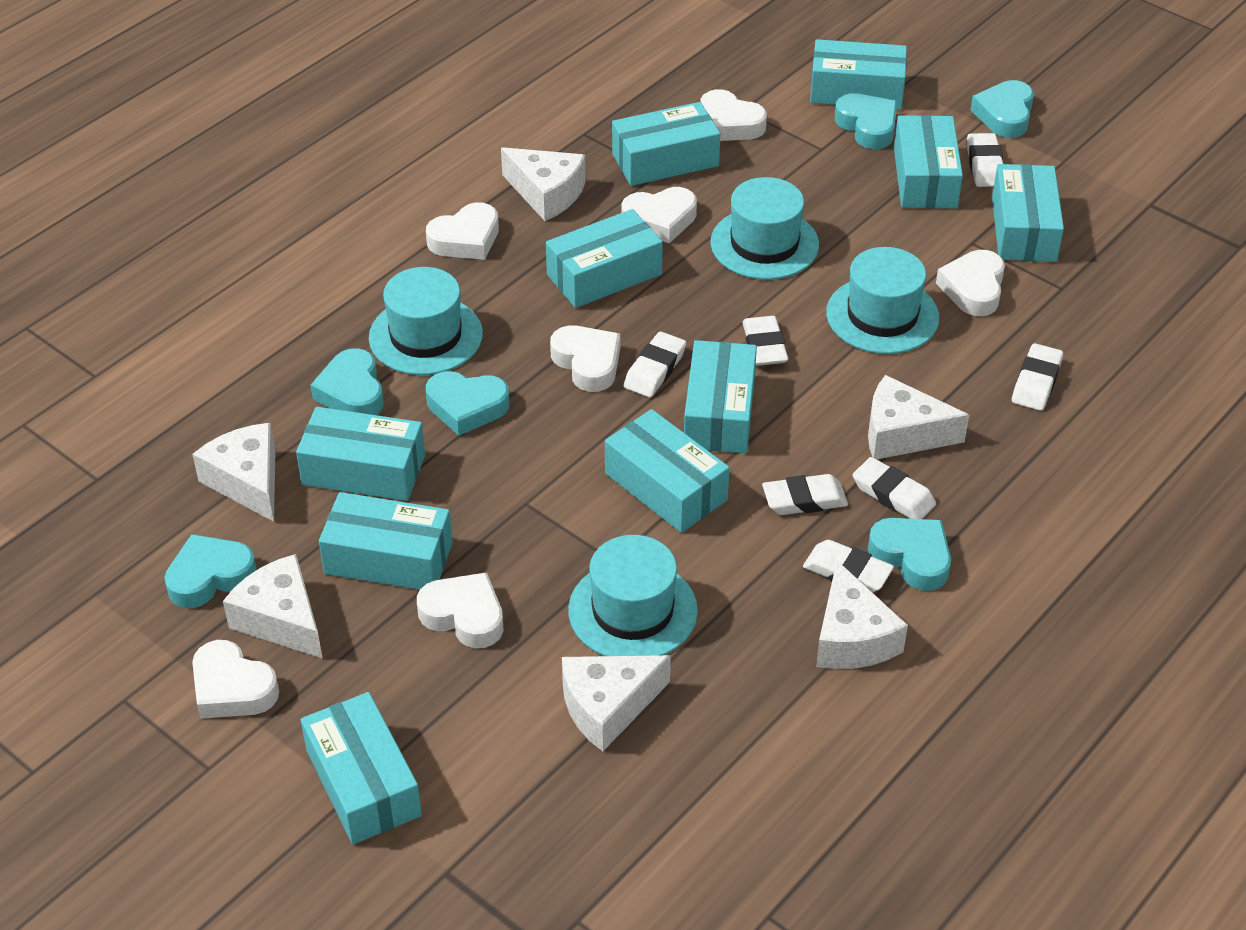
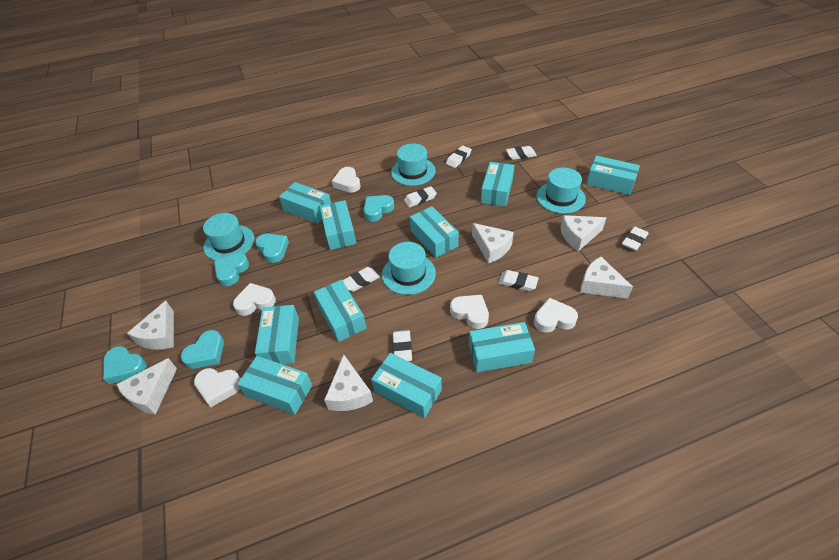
turquoise heart: 6 -> 5
white heart: 7 -> 5

